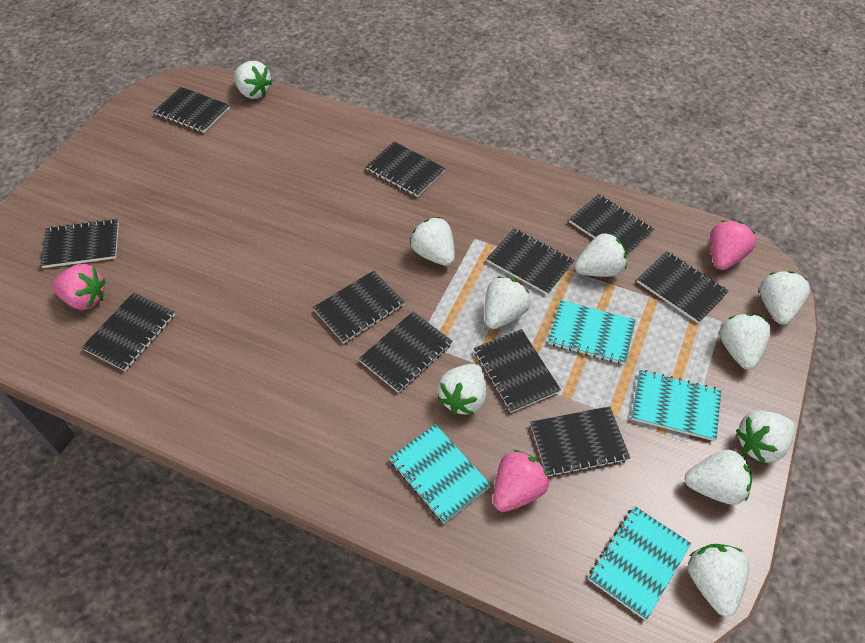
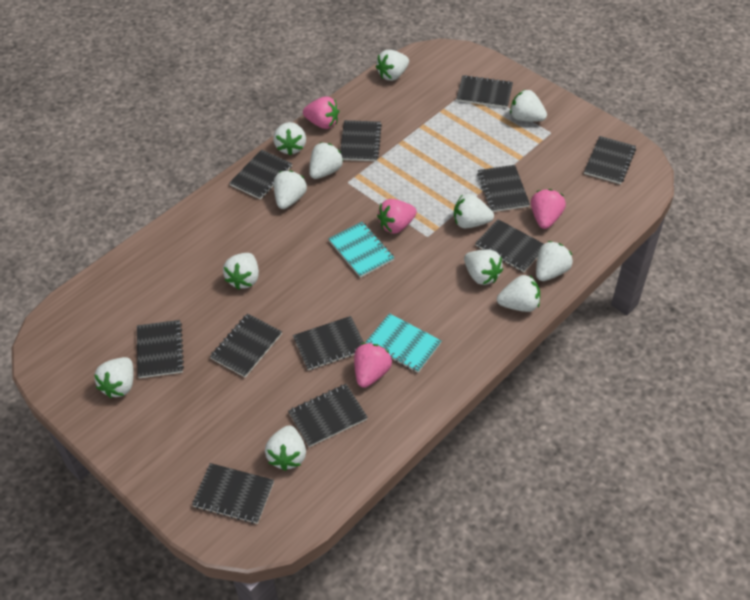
pink strawberry: 3 -> 4
turquoise notebook: 4 -> 2
white strawberry: 10 -> 12

